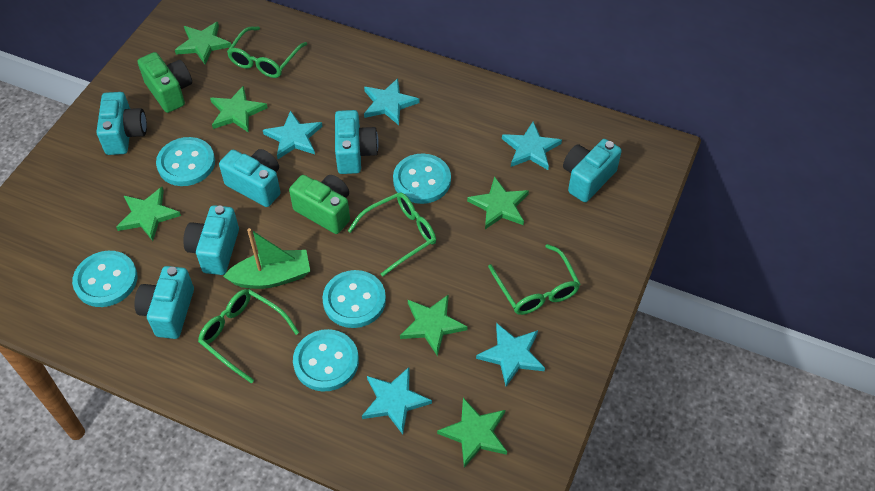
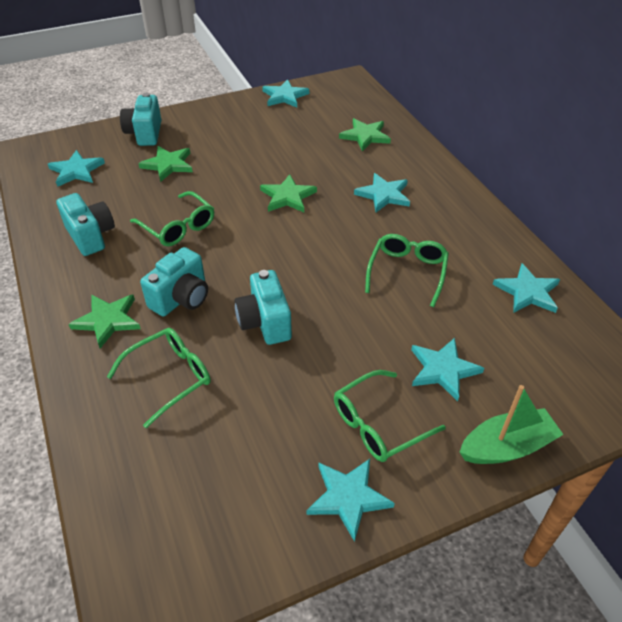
green camera: 2 -> 0
green star: 6 -> 4
turquoise button: 5 -> 0
turquoise camera: 6 -> 4
turquoise star: 5 -> 6

